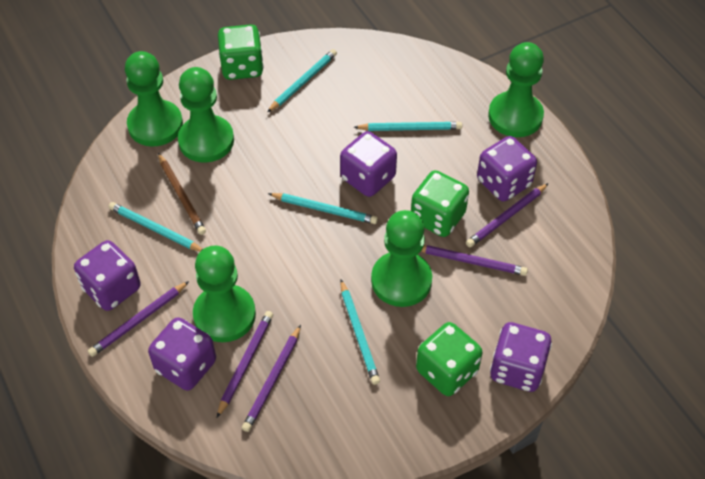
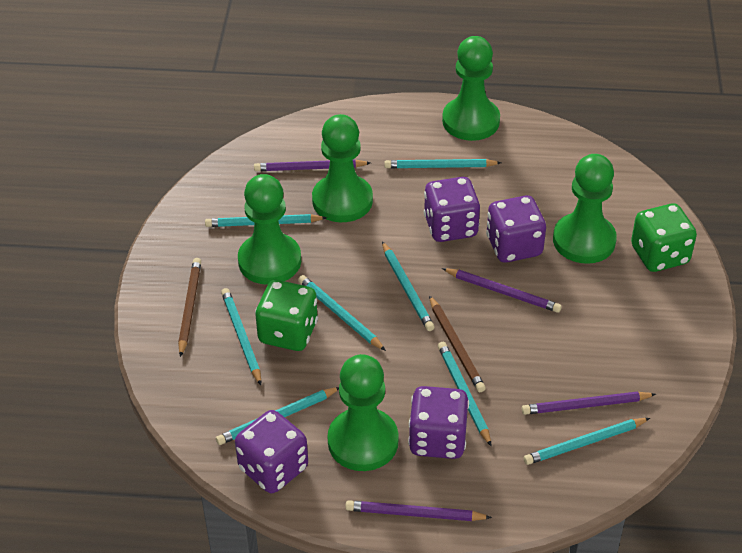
brown pencil: 1 -> 2
green dice: 3 -> 2
purple dice: 5 -> 4
purple pencil: 5 -> 4
turquoise pencil: 5 -> 8

